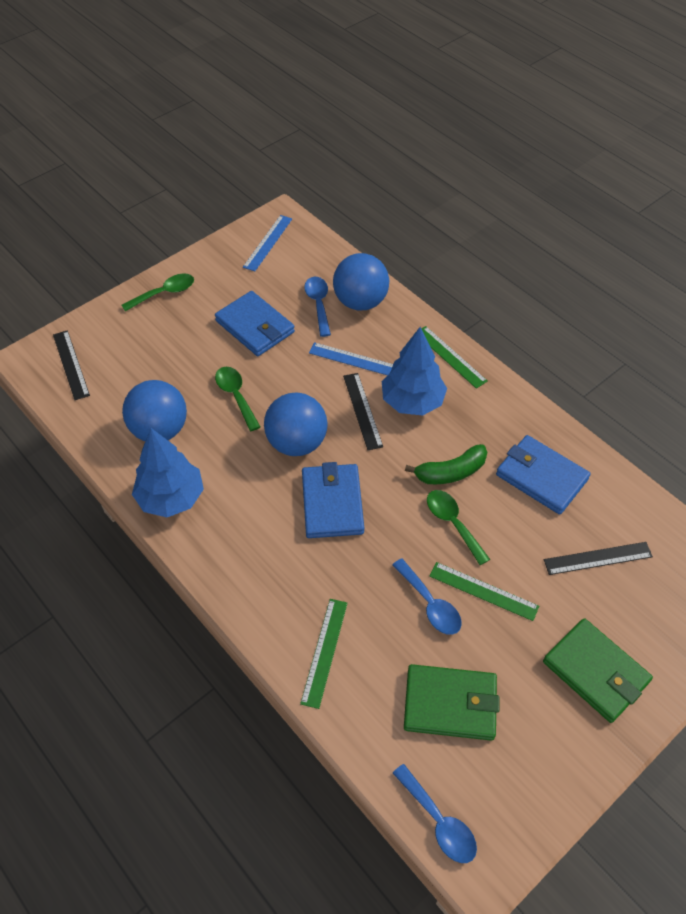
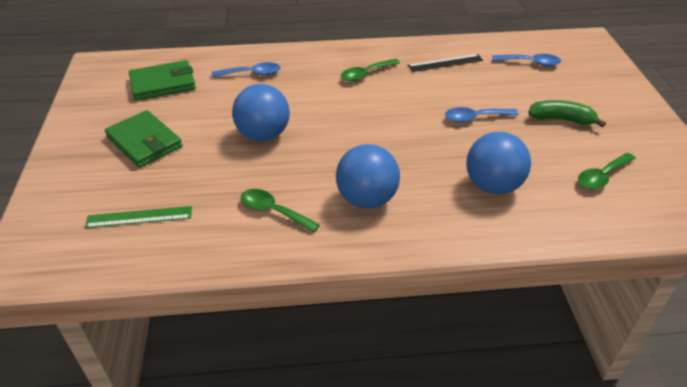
black ruler: 3 -> 1
blue ruler: 2 -> 0
blue tree: 2 -> 0
blue wallet: 3 -> 0
green ruler: 3 -> 1

